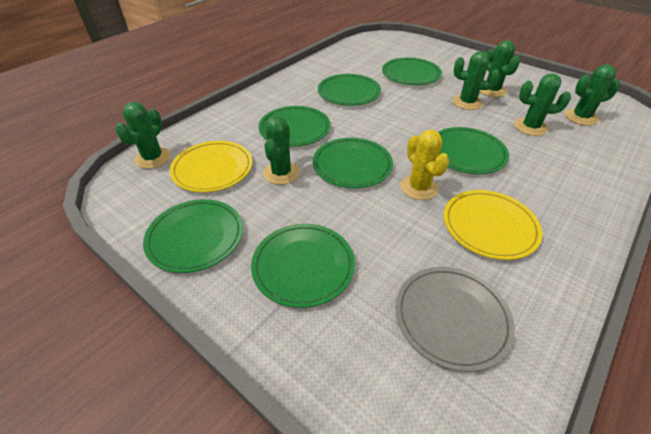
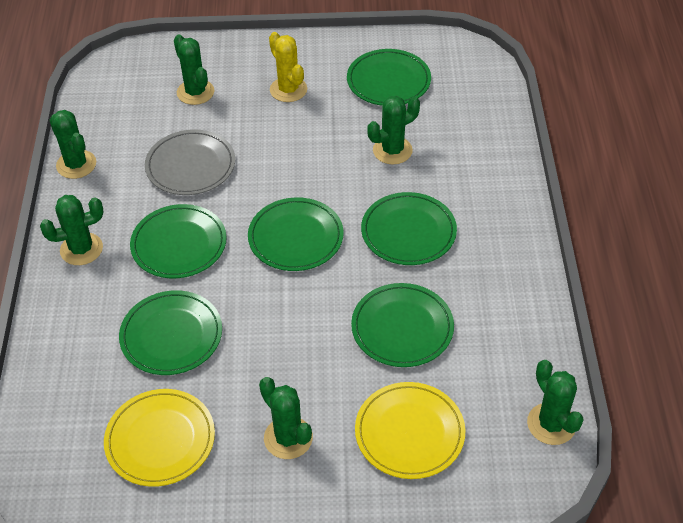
green plate: 7 -> 6

